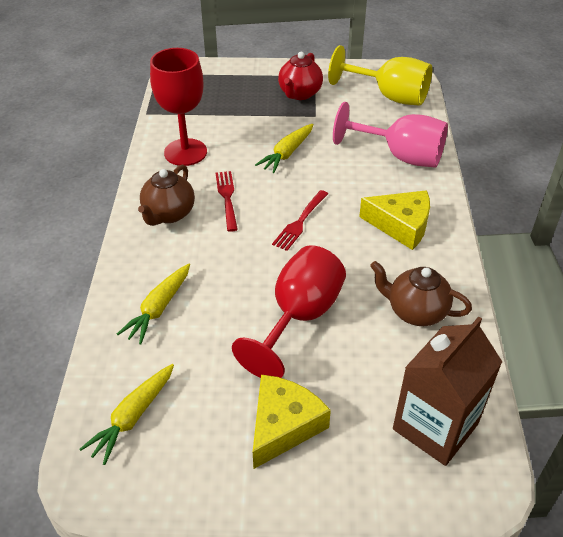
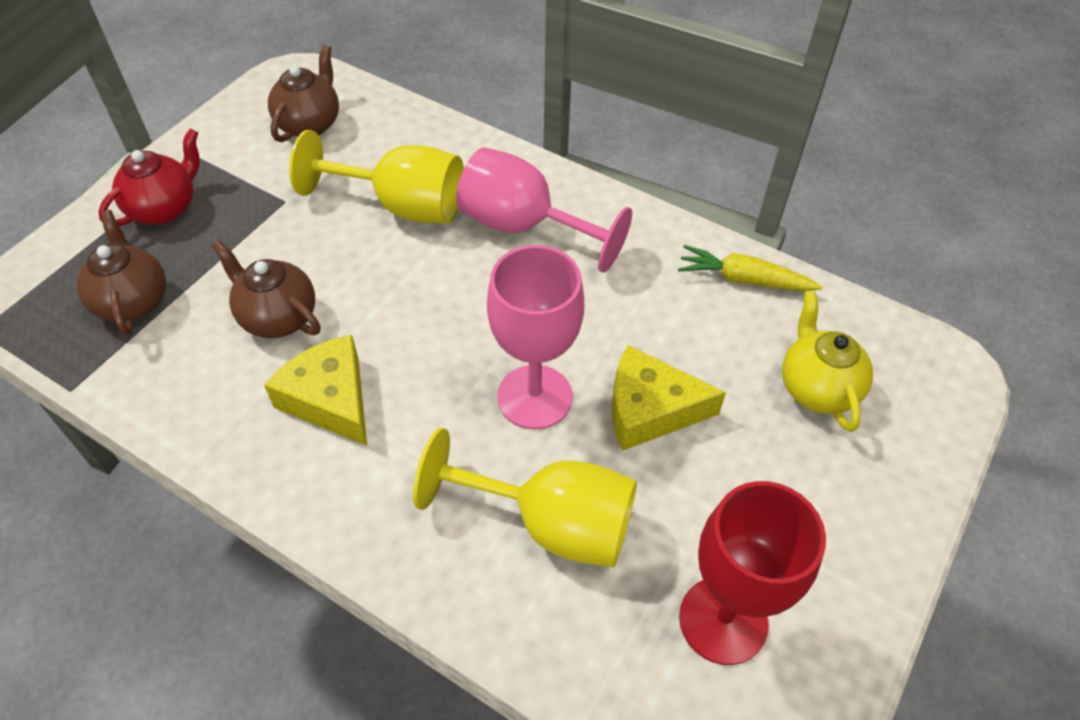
brown carton: 1 -> 0
brown teapot: 2 -> 3
pink goblet: 1 -> 2
red fork: 2 -> 0
red goblet: 2 -> 1
yellow carrot: 3 -> 1
yellow goblet: 1 -> 2
yellow teapot: 0 -> 1

